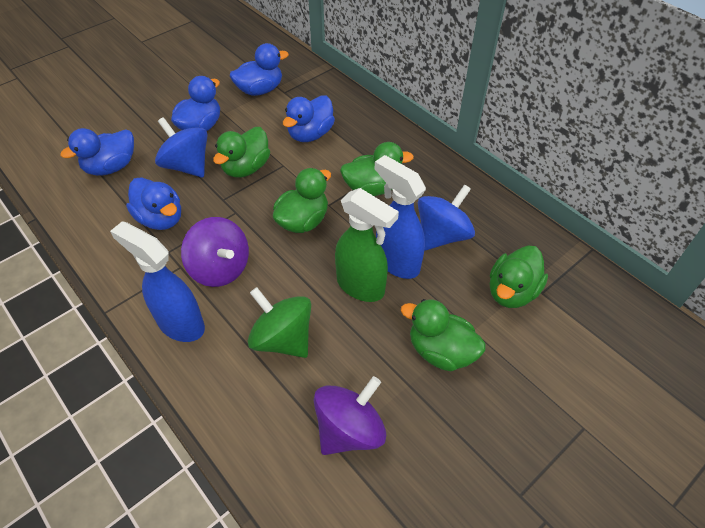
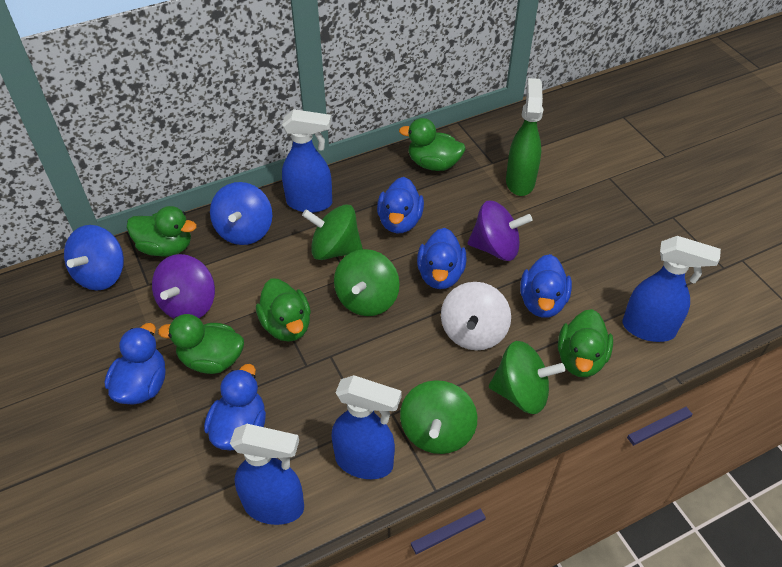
blue spray bottle: 2 -> 4
green spinning top: 1 -> 4
white spinning top: 0 -> 1

